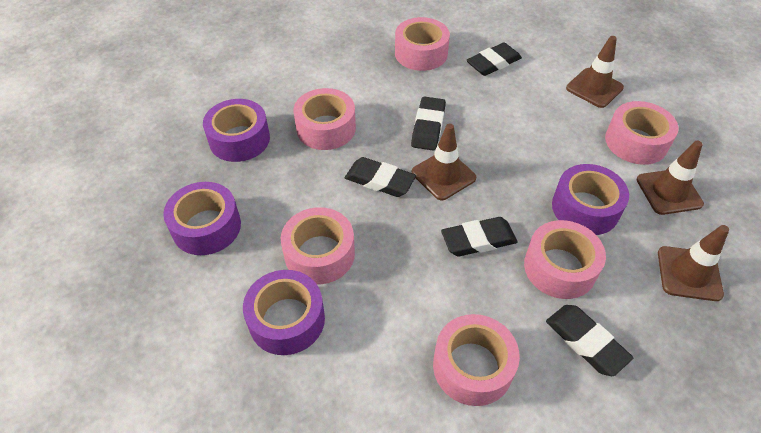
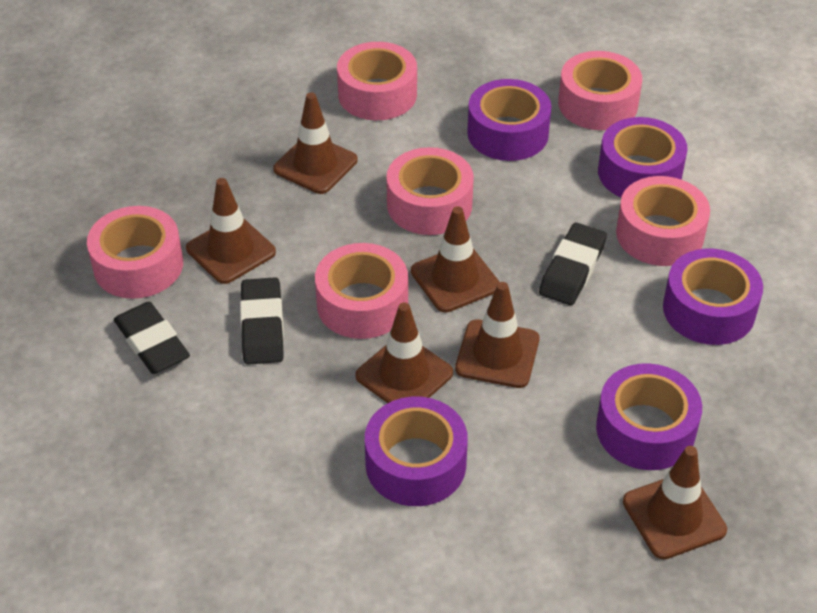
black eraser: 5 -> 3
brown traffic cone: 4 -> 6
purple tape: 4 -> 5

